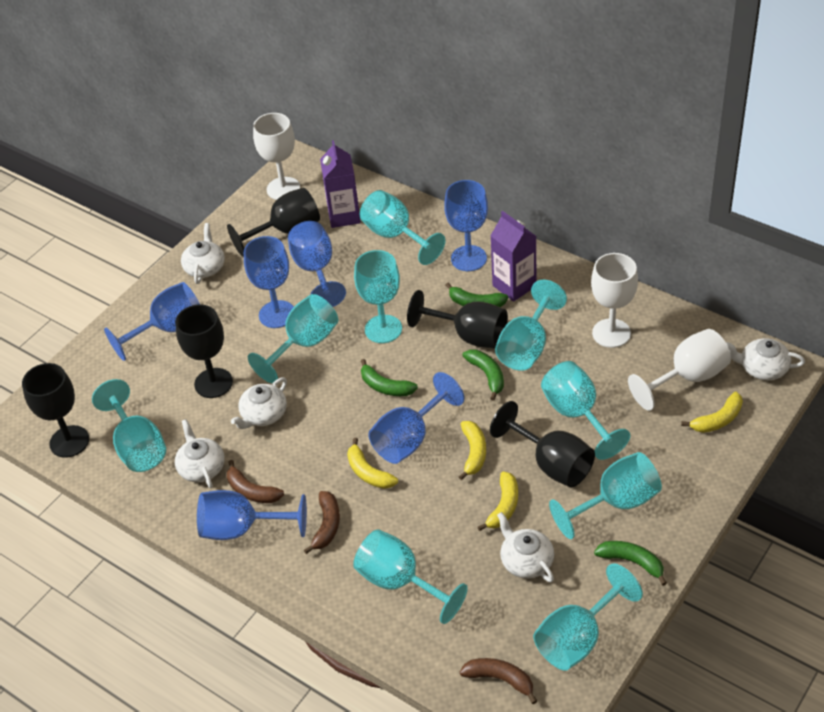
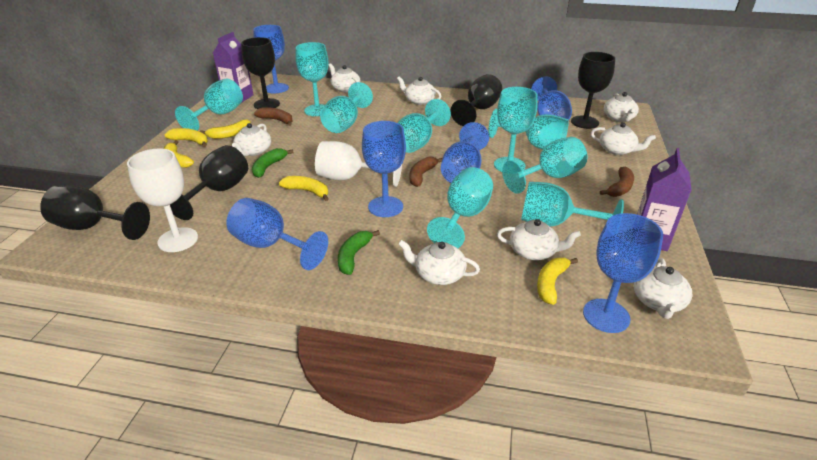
green banana: 4 -> 2
white goblet: 3 -> 2
white teapot: 5 -> 8
yellow banana: 4 -> 5

